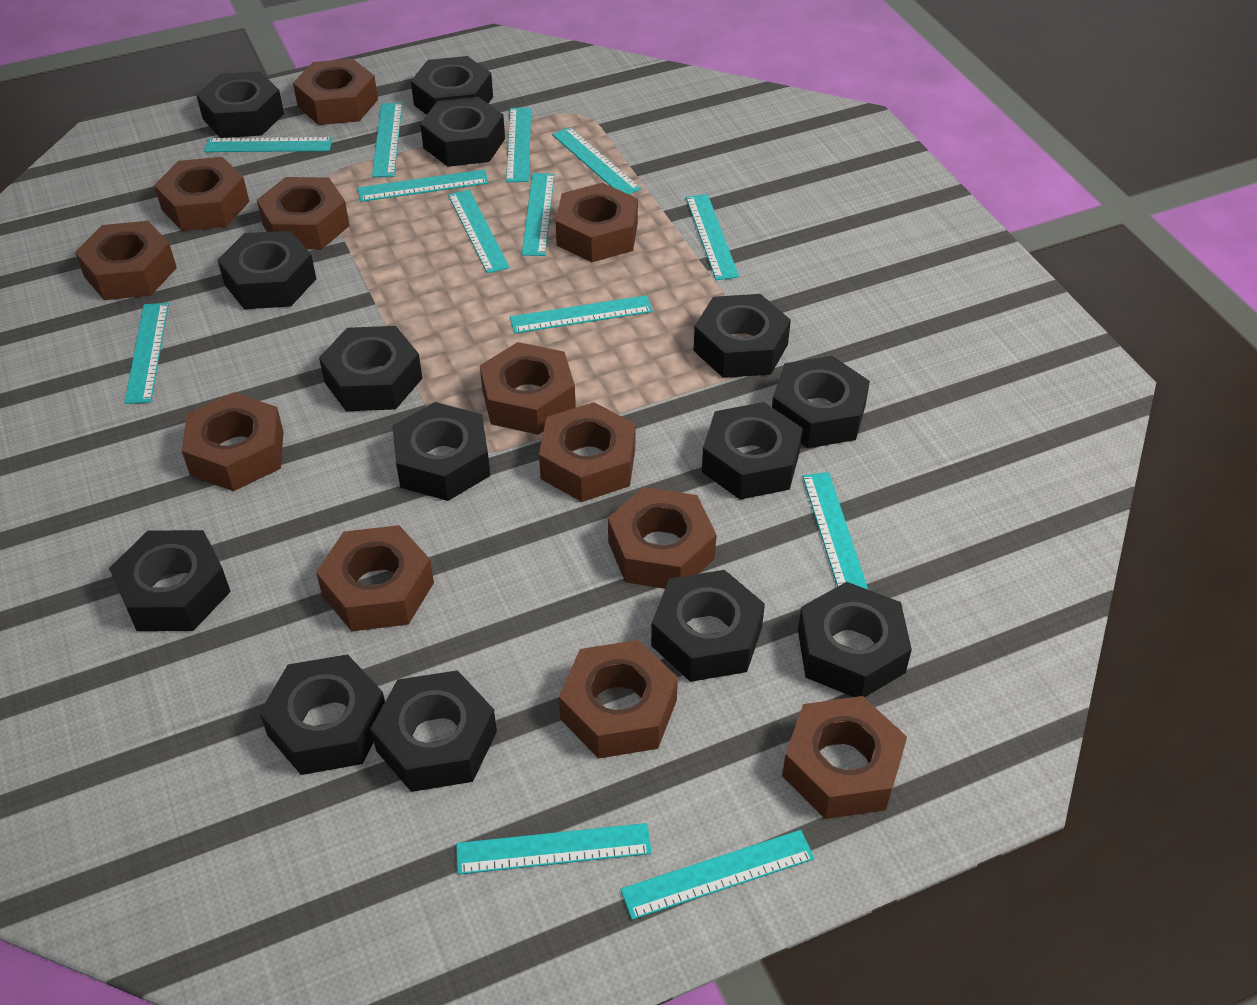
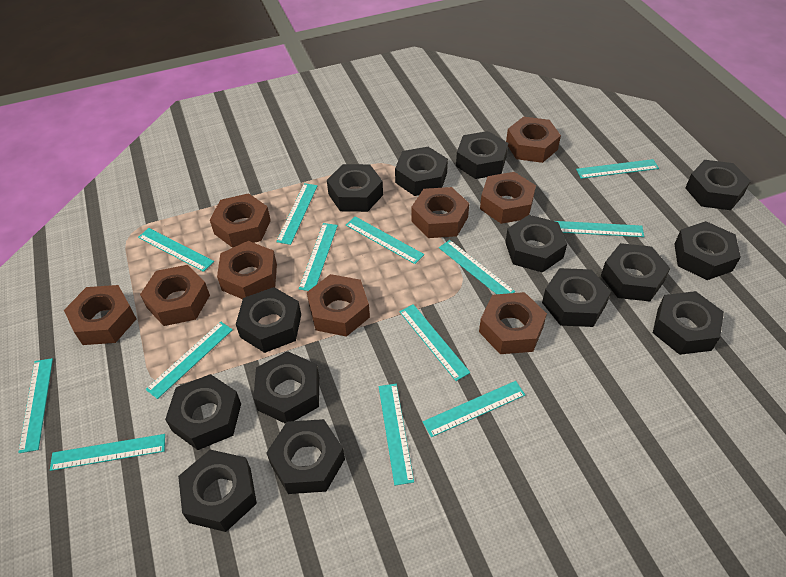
brown nut: 12 -> 9

